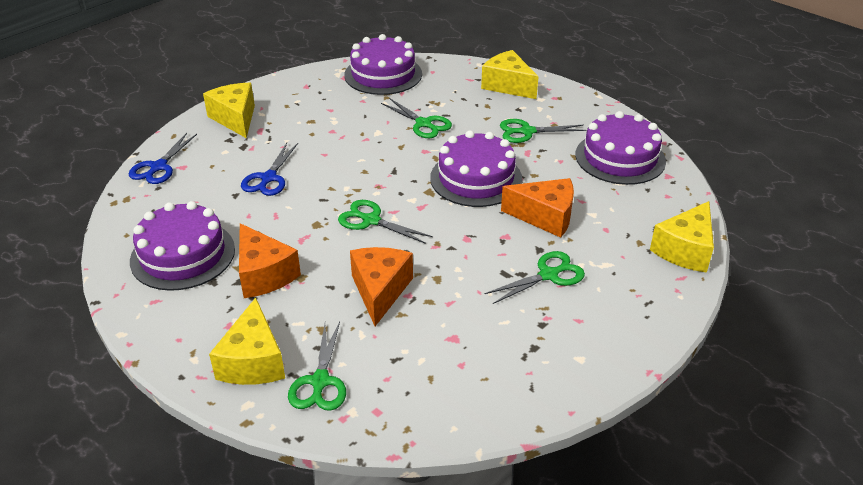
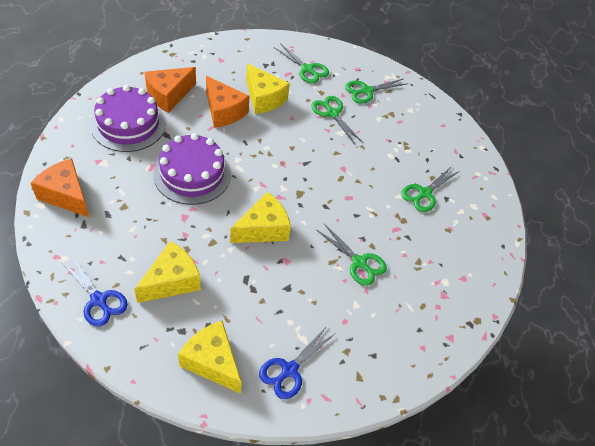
purple cake: 4 -> 2

